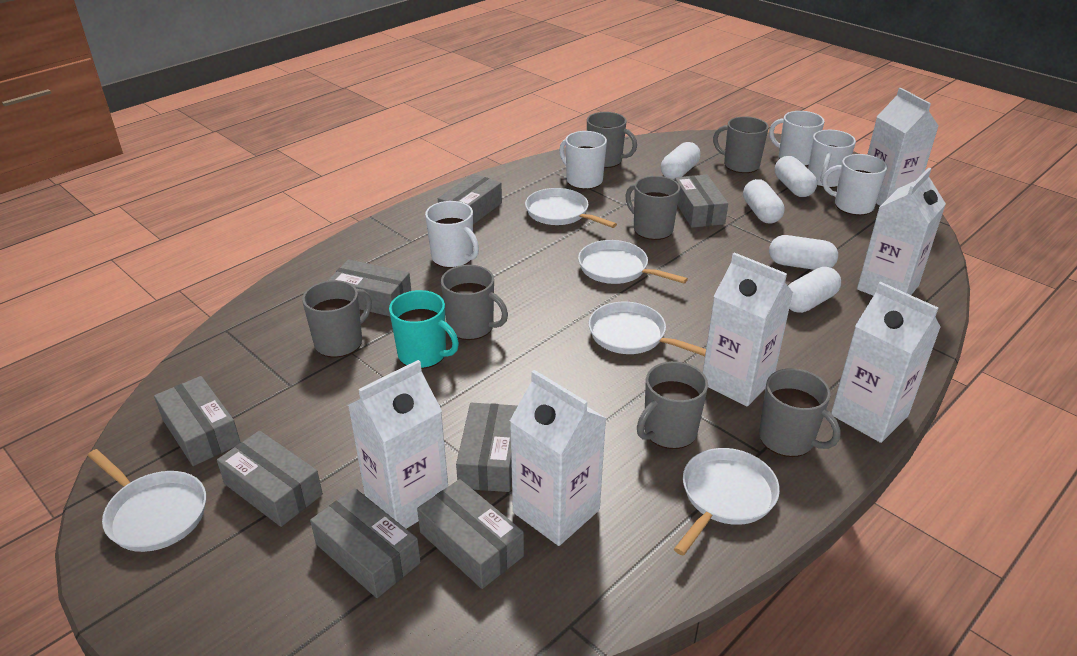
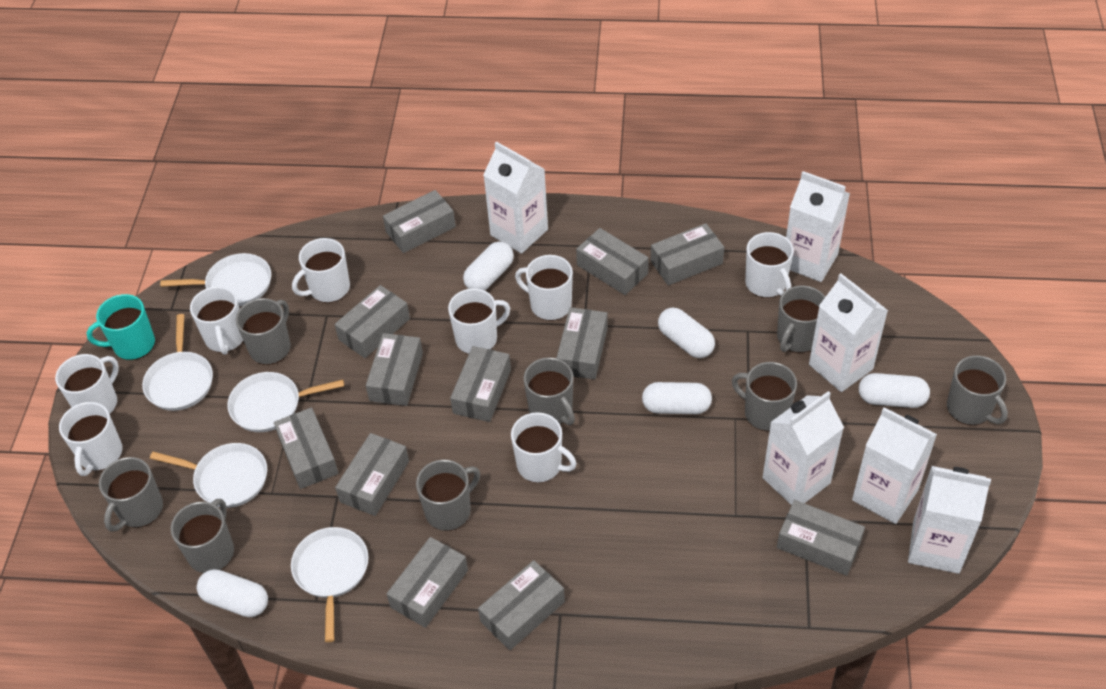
grey box: 8 -> 12
grey mug: 7 -> 8
white mug: 5 -> 8

